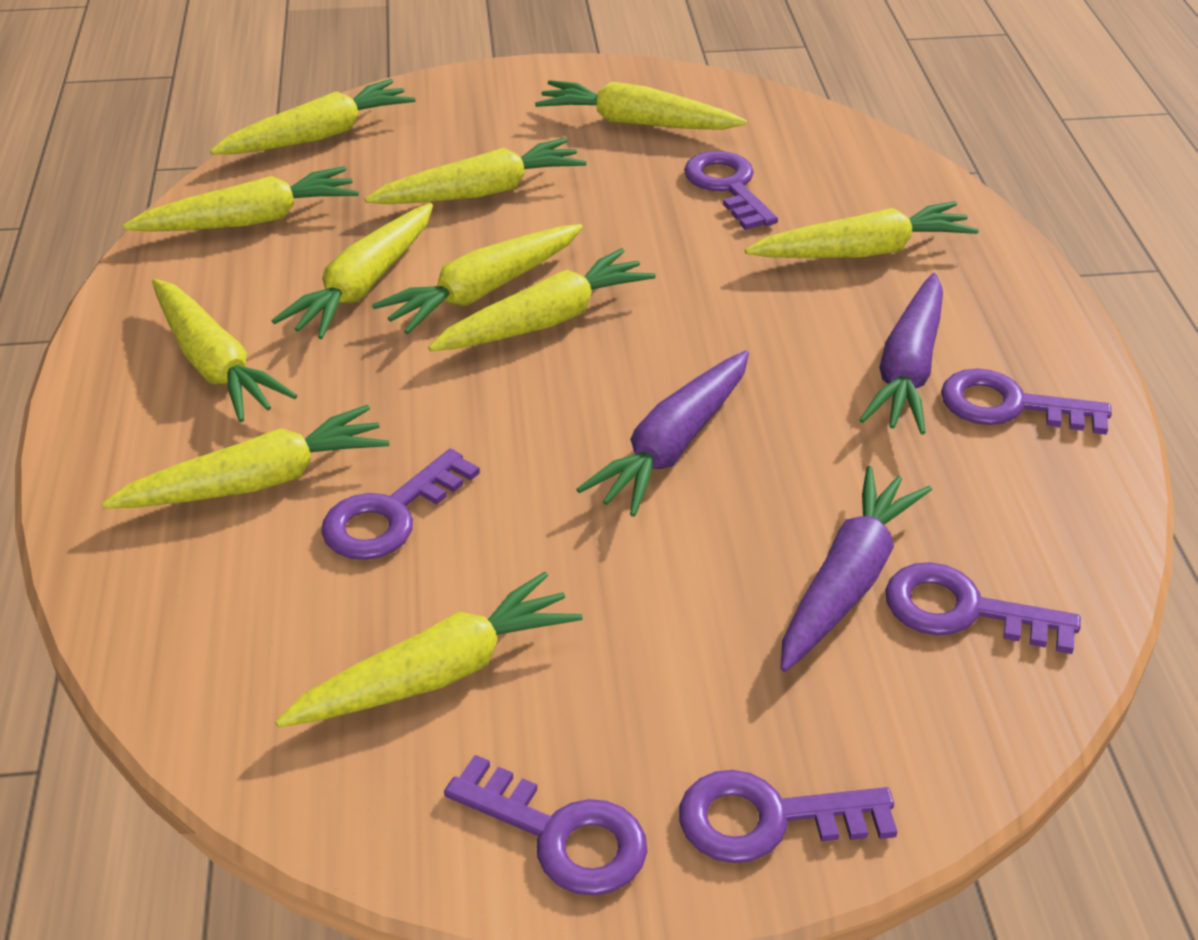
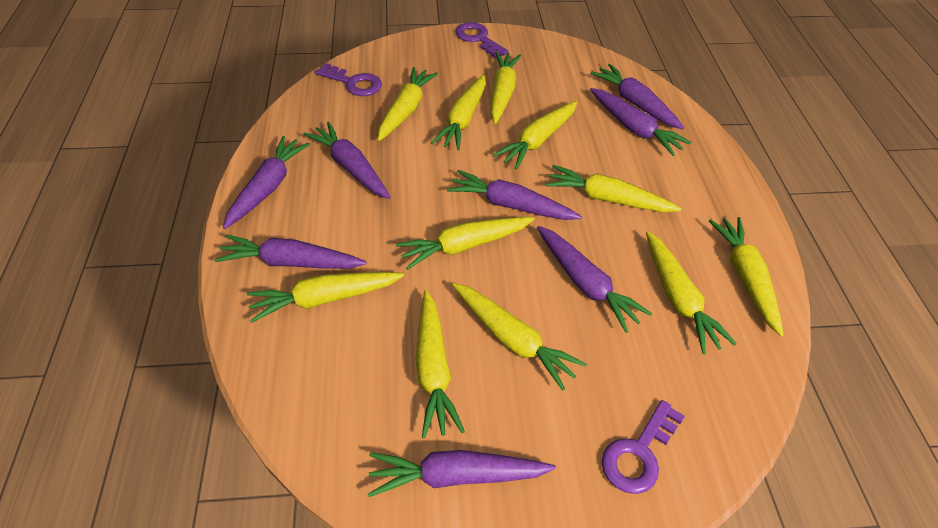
purple carrot: 3 -> 8
purple key: 6 -> 3

